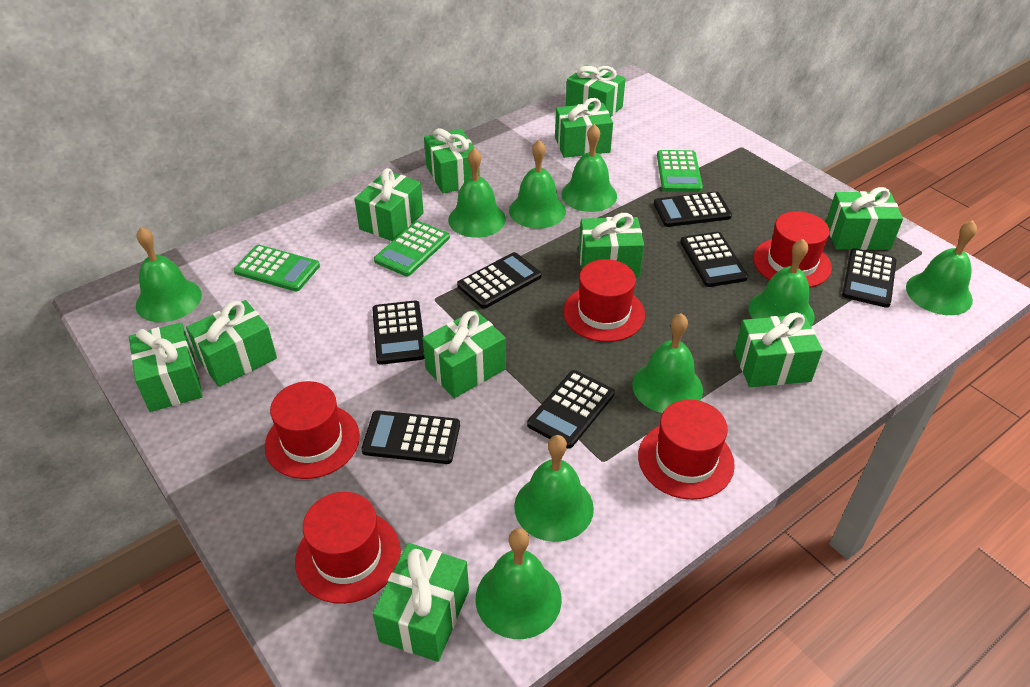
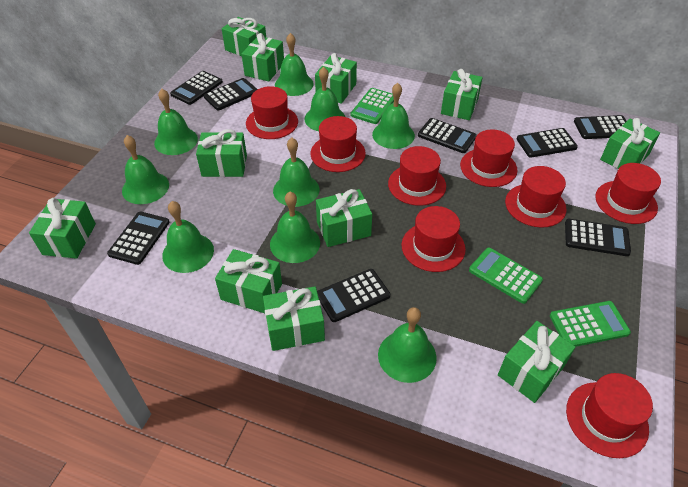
black calculator: 7 -> 8
red hat: 5 -> 8

